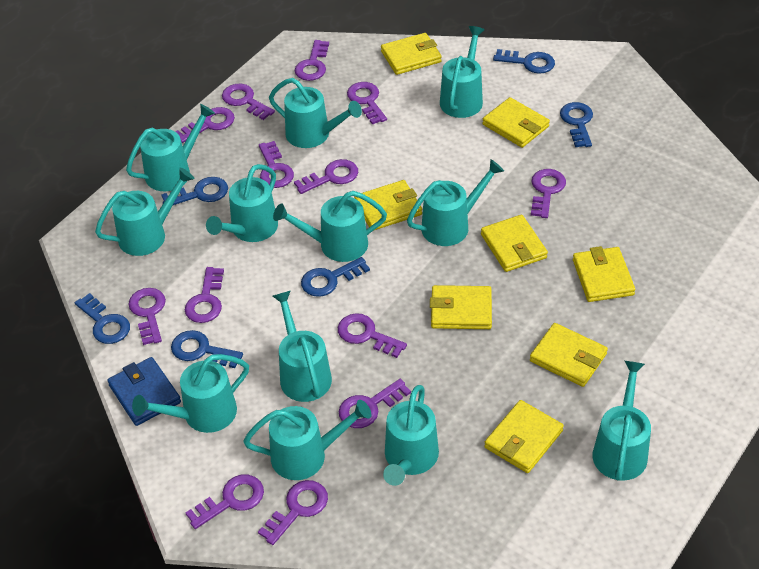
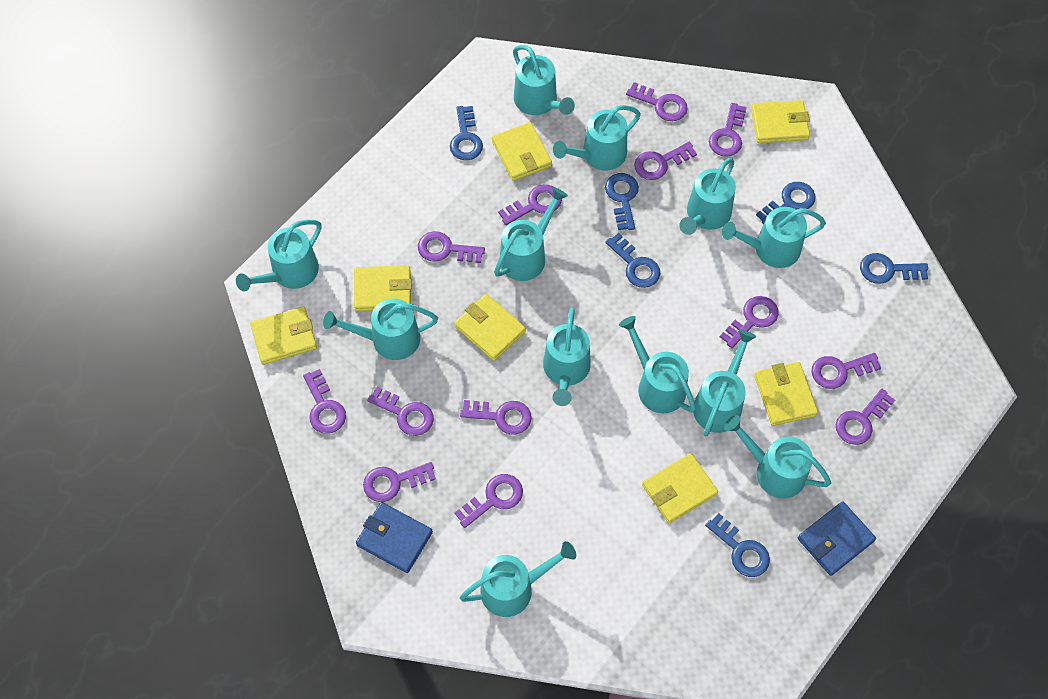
blue wallet: 1 -> 2
yellow wallet: 8 -> 7

